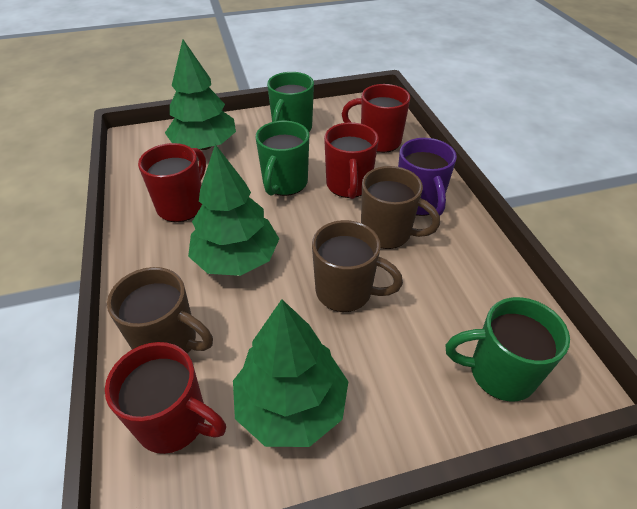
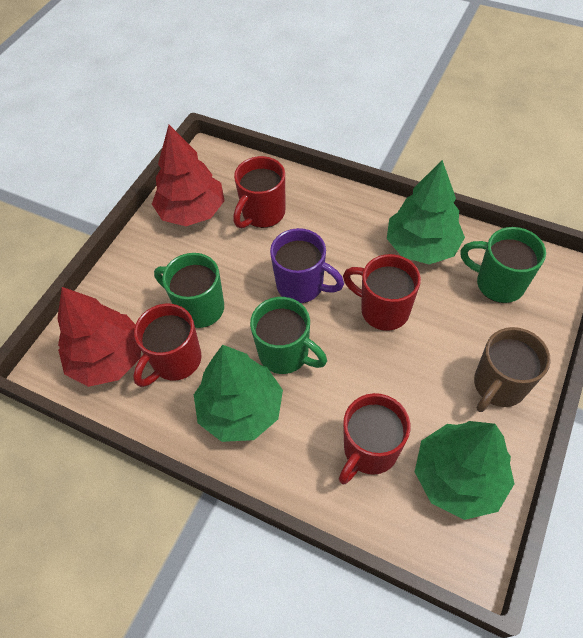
brown mug: 3 -> 1
red tree: 0 -> 2

